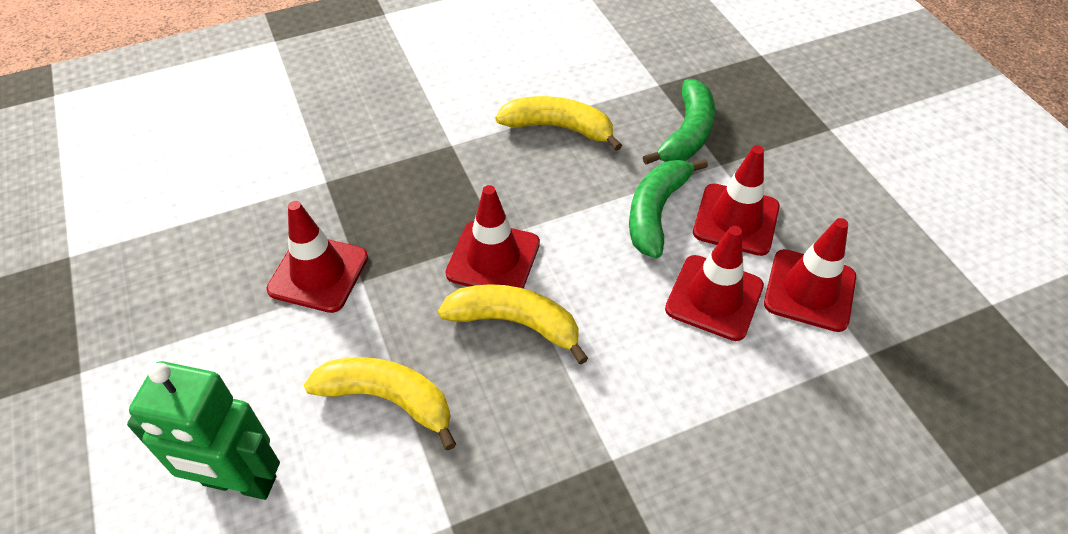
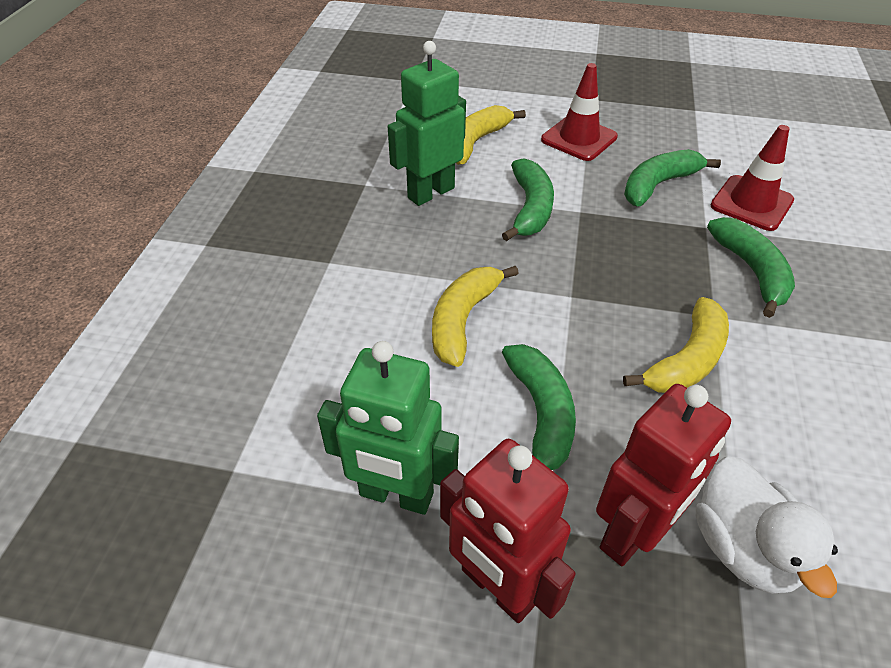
green banana: 2 -> 4
green robot: 1 -> 2
red robot: 0 -> 2
red traffic cone: 5 -> 2
white duck: 0 -> 1

